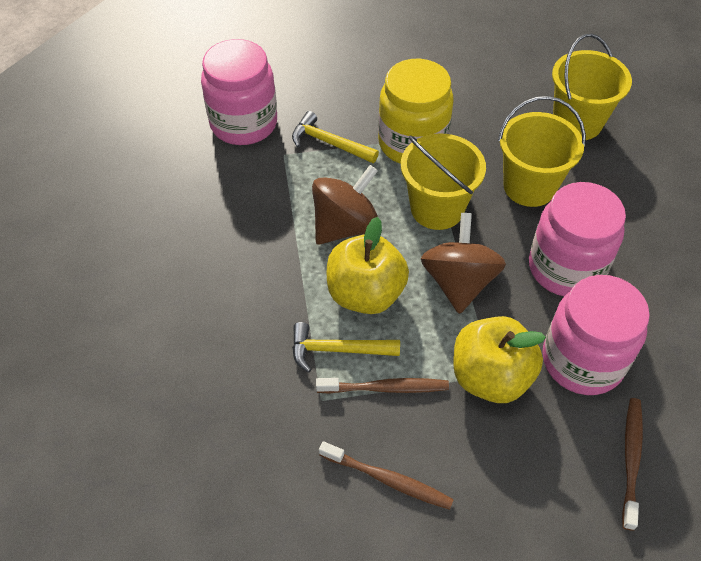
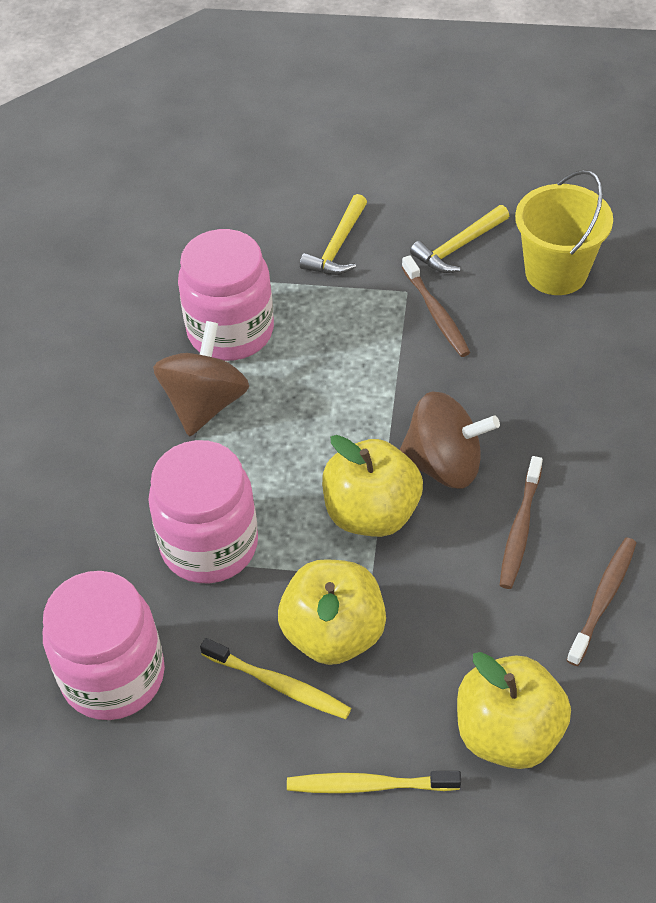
yellow apple: 2 -> 3
yellow bucket: 3 -> 1
yellow jar: 1 -> 0
yellow toothbrush: 0 -> 2

